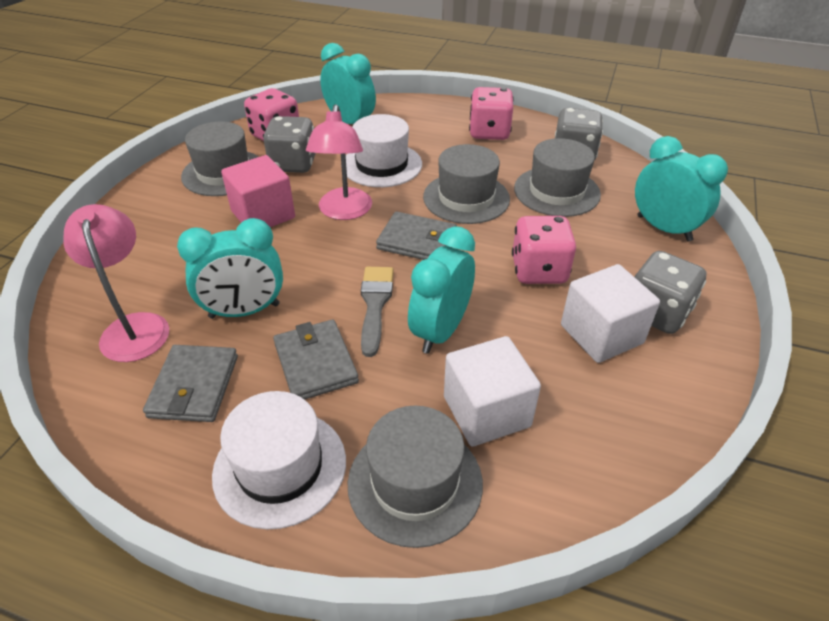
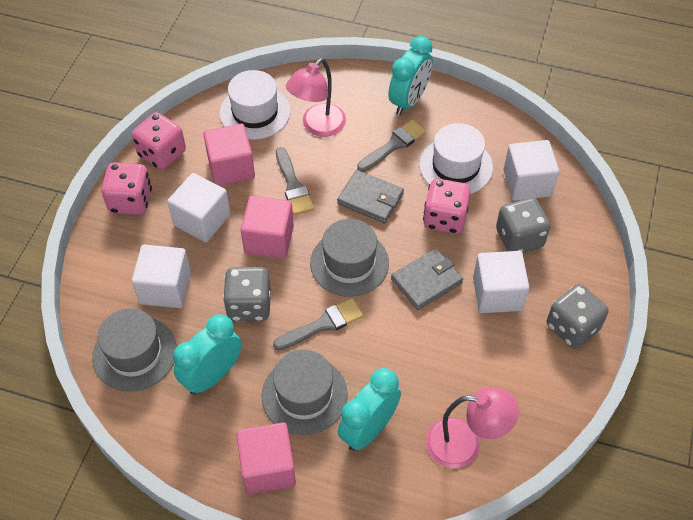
grey brush: 1 -> 3
grey hat: 4 -> 3
grey wallet: 3 -> 2
pink cube: 1 -> 3
turquoise clock: 4 -> 3
white cube: 2 -> 4

